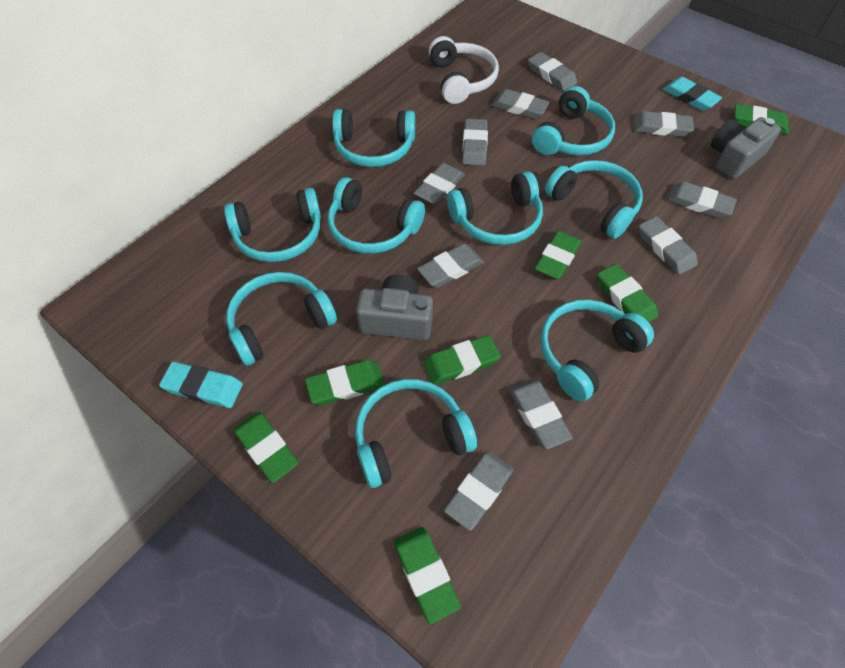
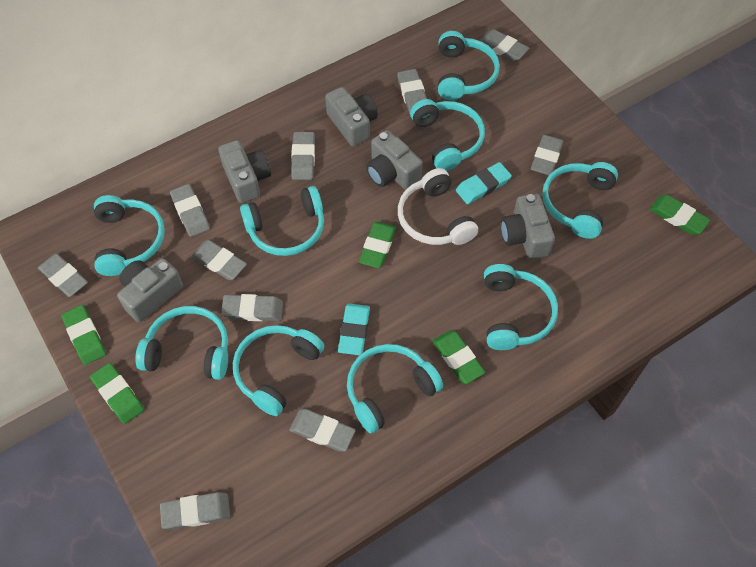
green eraser: 7 -> 5
grey camera: 2 -> 5

